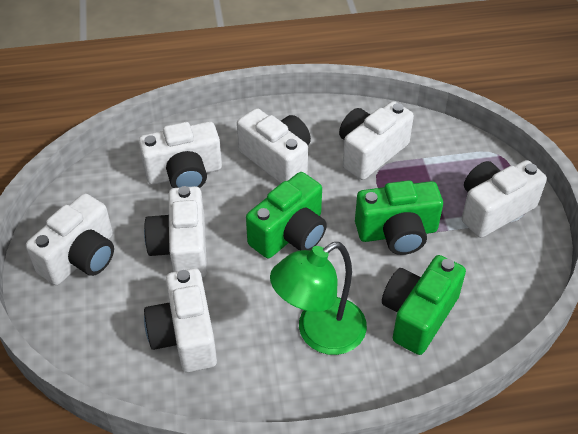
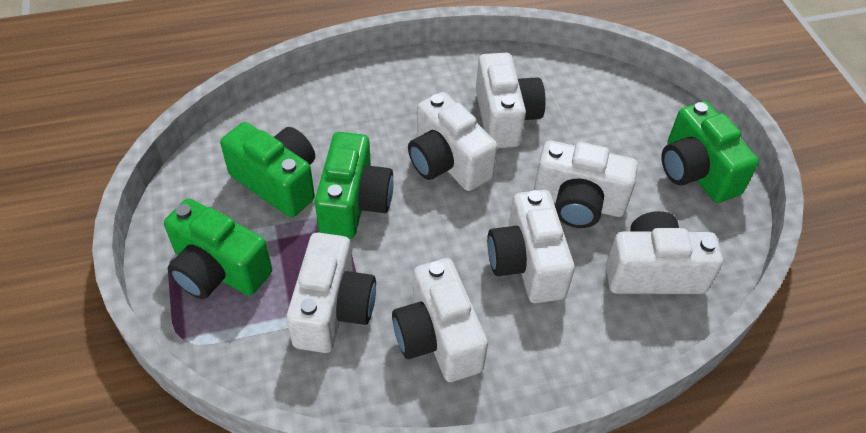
green camera: 3 -> 4
green lamp: 1 -> 0

